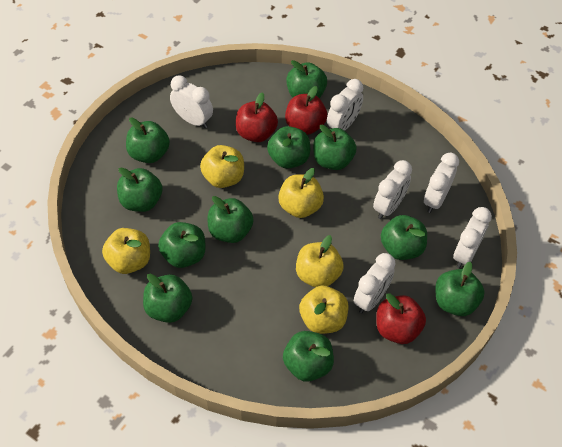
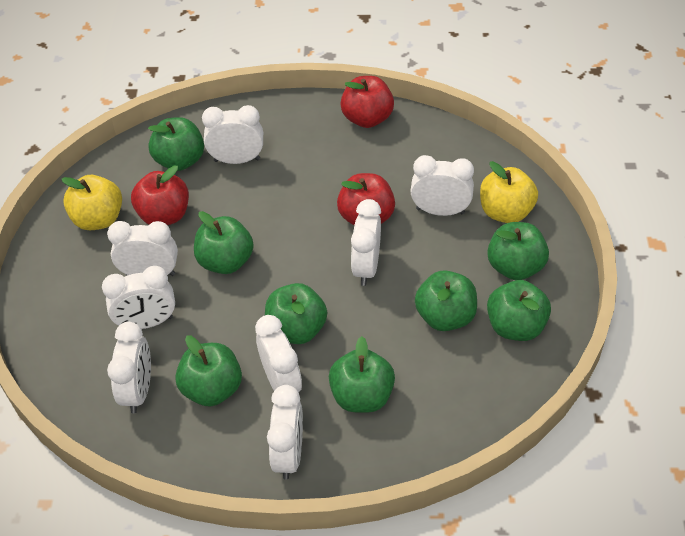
green apple: 11 -> 8
white clock: 6 -> 8
yellow apple: 5 -> 2

